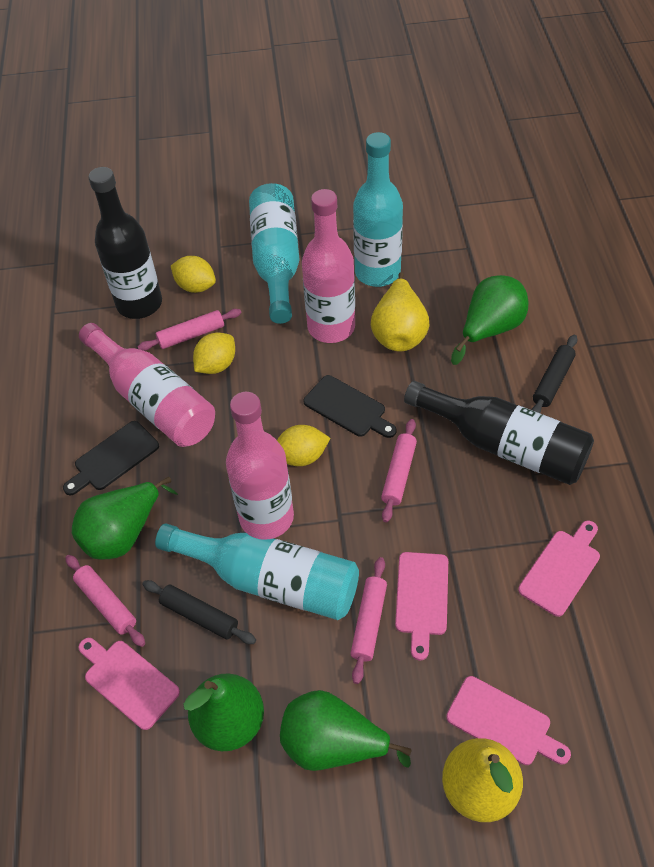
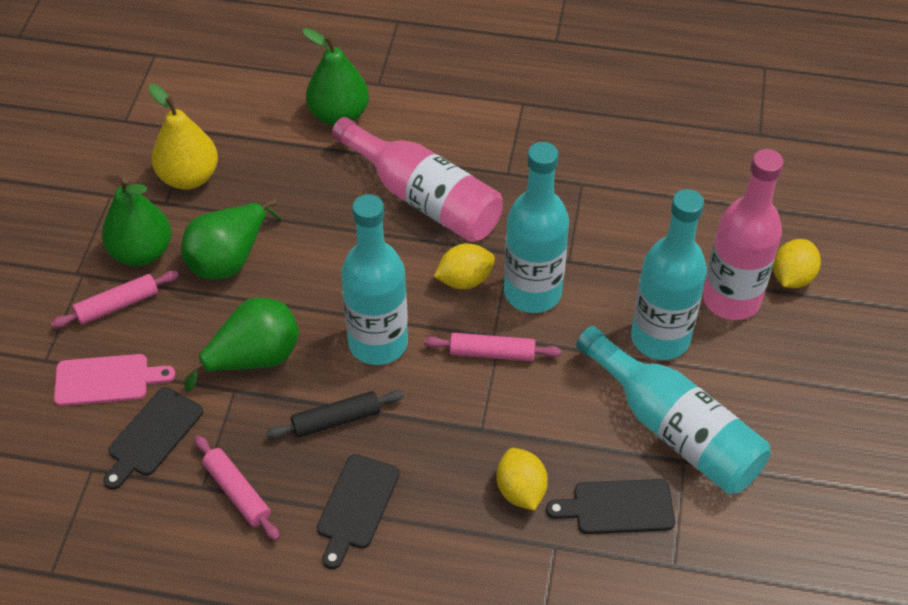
black bottle: 2 -> 0
black cutting board: 2 -> 3
black rolling pin: 2 -> 1
pink bottle: 3 -> 2
pink cutting board: 4 -> 1
pink rolling pin: 4 -> 3
turquoise bottle: 3 -> 4
yellow pear: 2 -> 1

